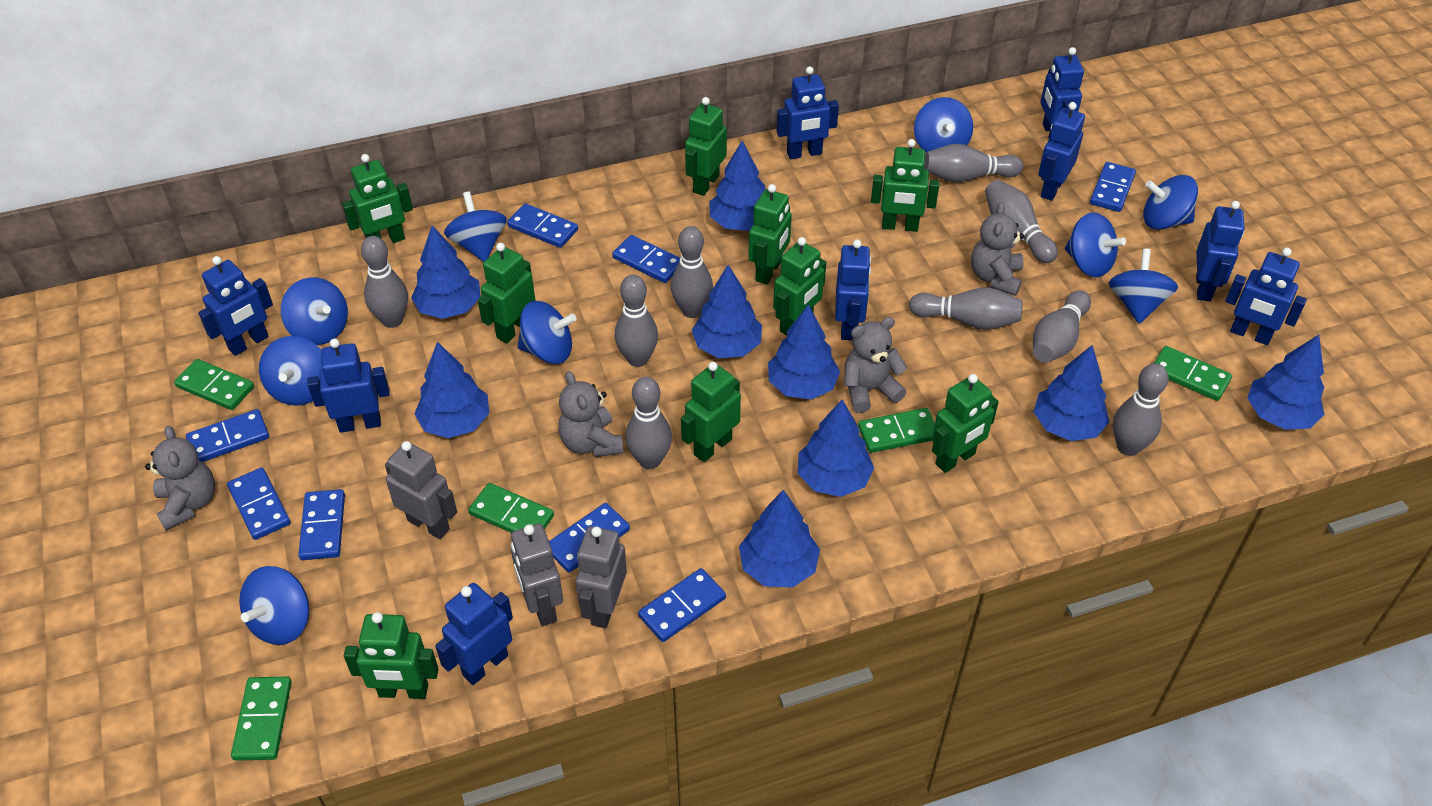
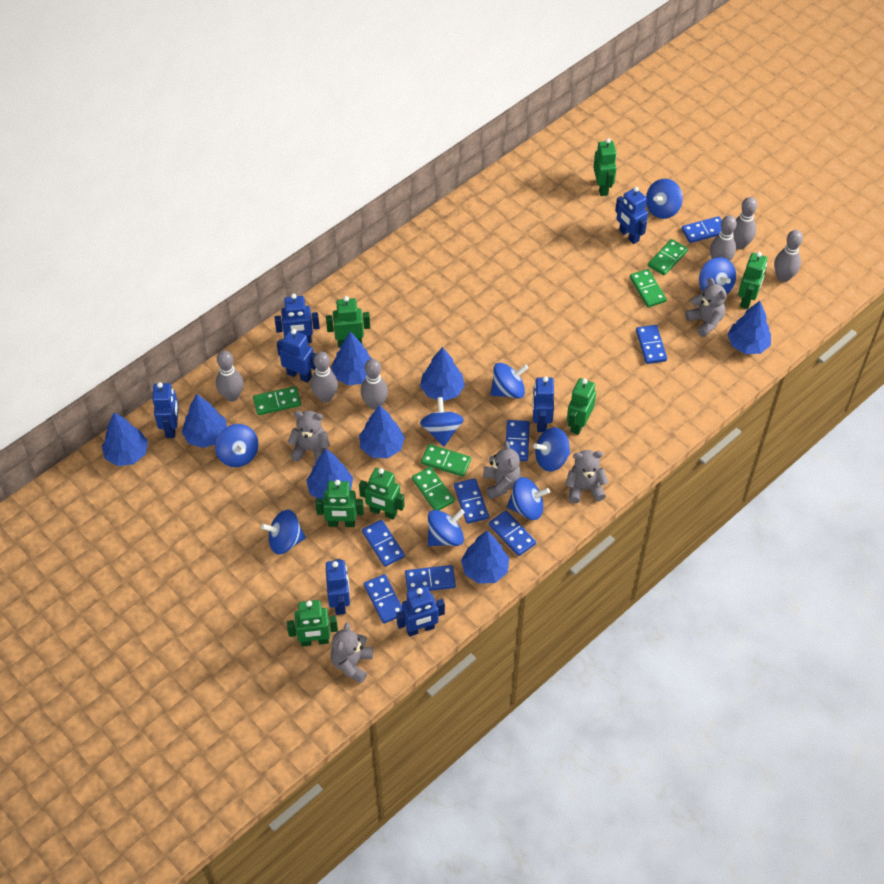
blue robot: 9 -> 7
blue tree: 9 -> 8
green robot: 9 -> 7
grey bowling pin: 9 -> 6
grey robot: 3 -> 0
grey teddy bear: 4 -> 5

